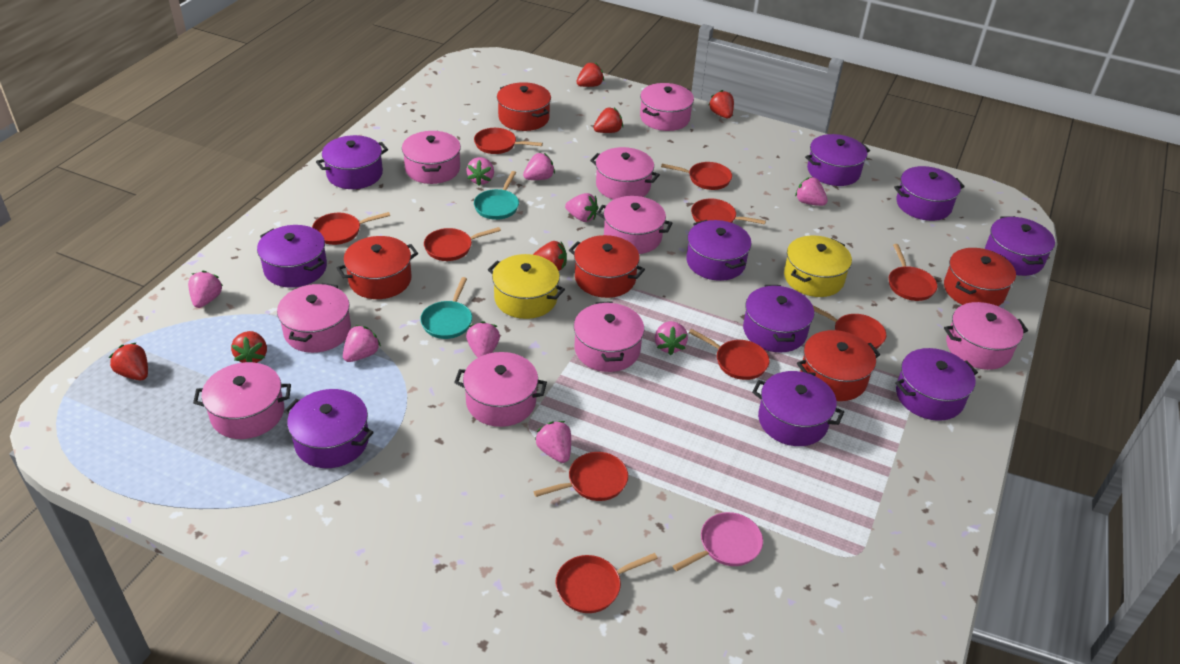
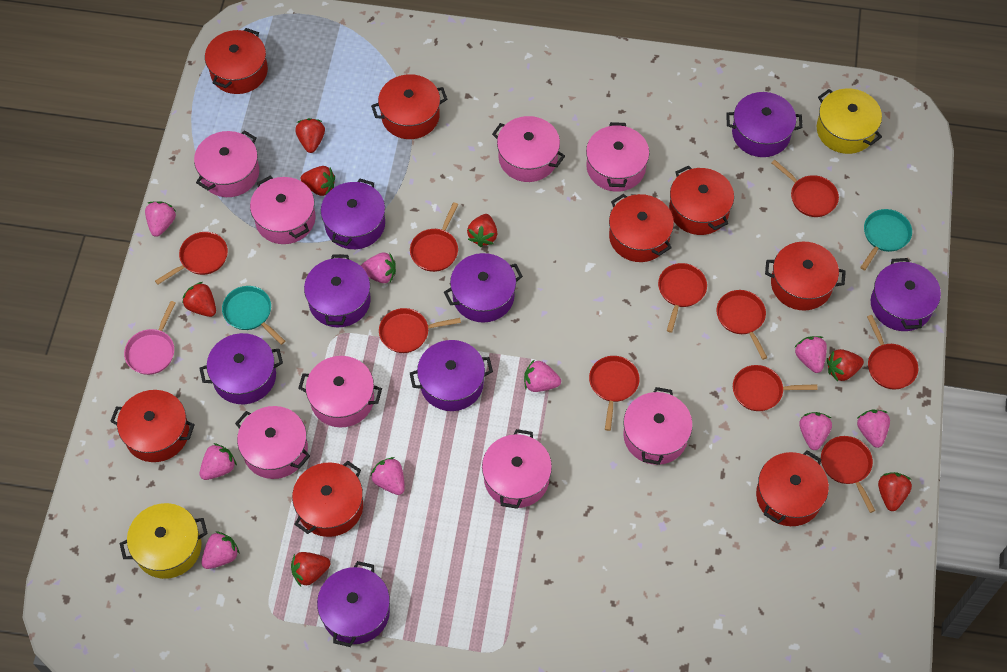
pink pot: 9 -> 8
purple pot: 10 -> 8
red pot: 5 -> 8
red strawberry: 6 -> 7

